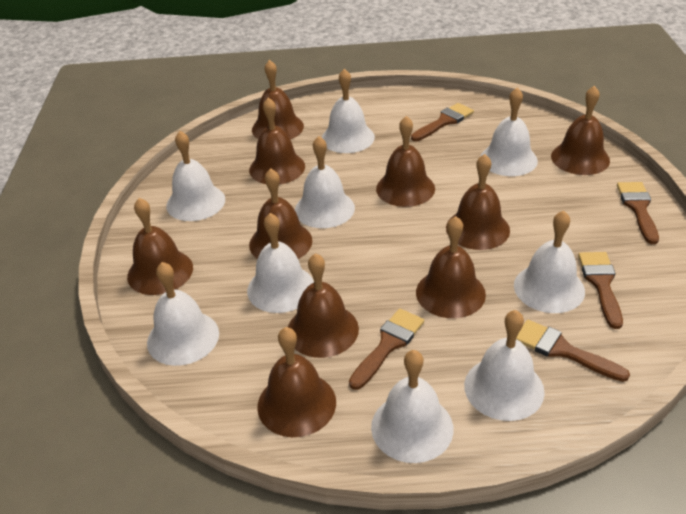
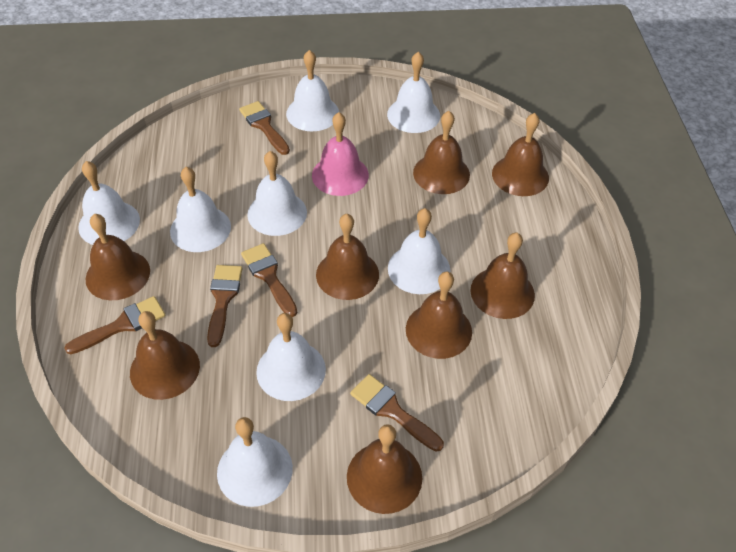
brown bell: 10 -> 8
pink bell: 0 -> 1
white bell: 9 -> 8

